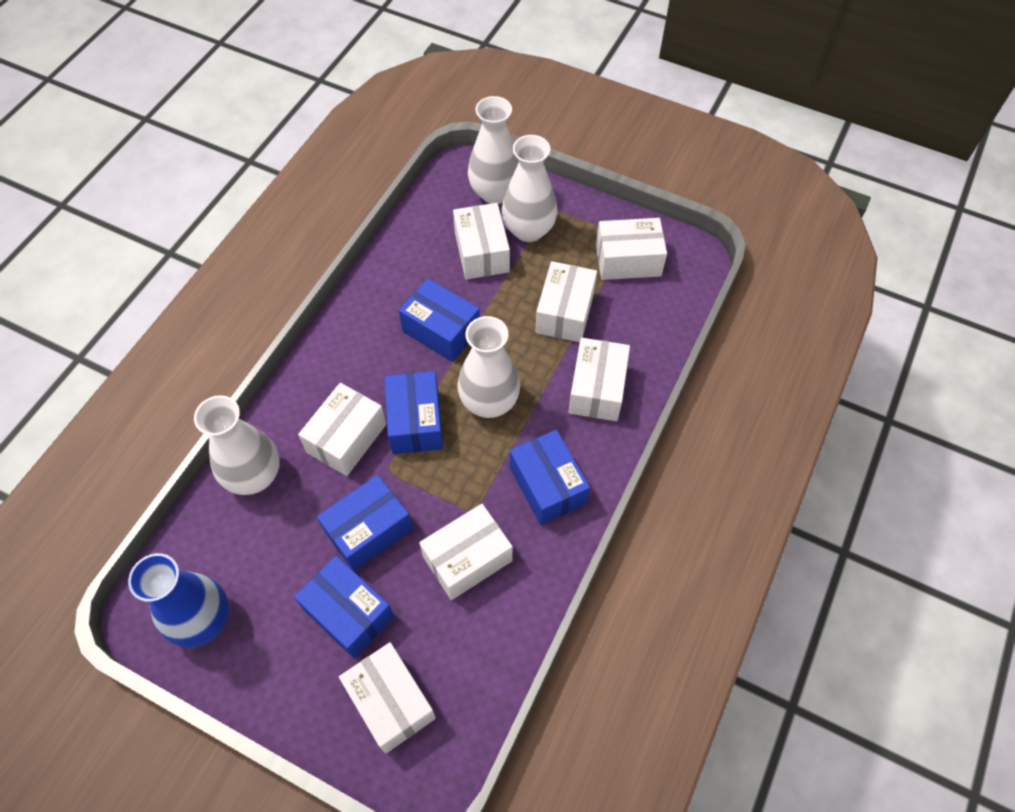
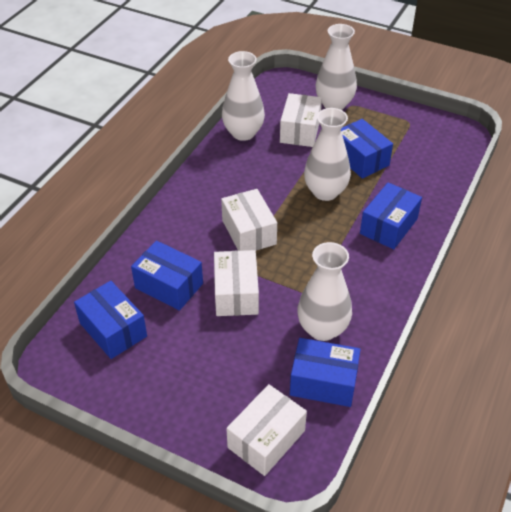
blue vase: 1 -> 0
white box: 7 -> 4

